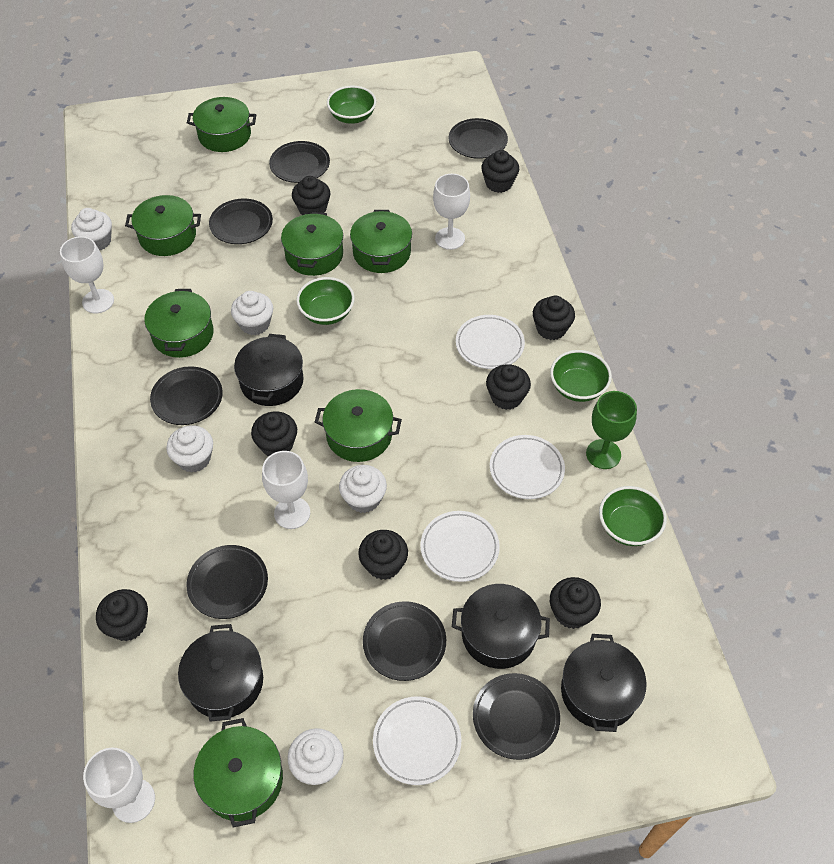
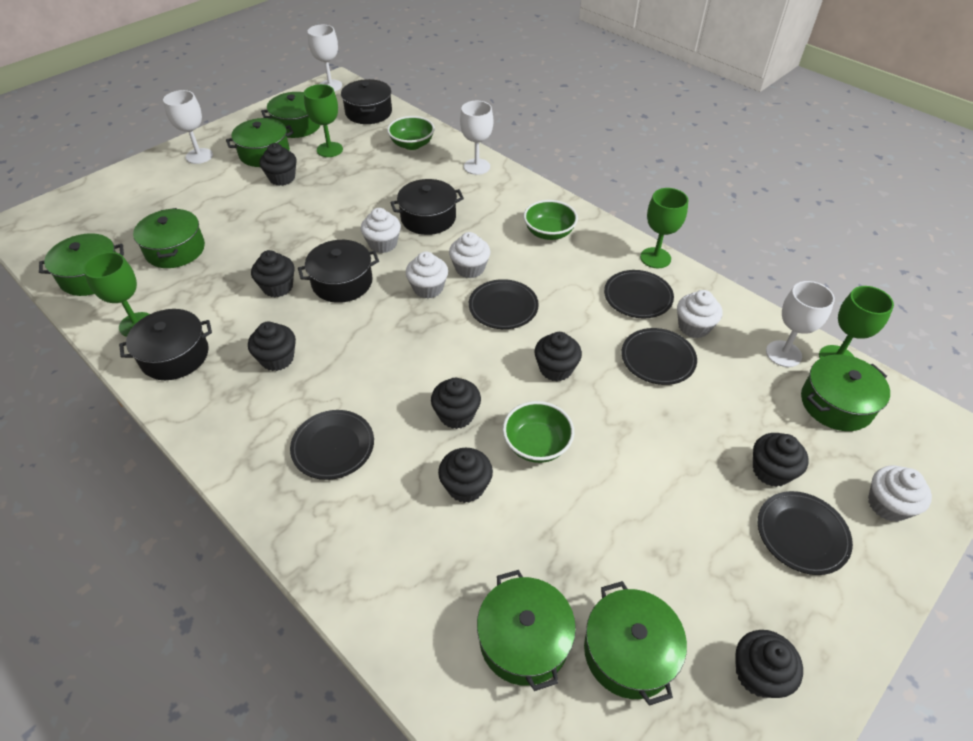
black plate: 7 -> 5
green bowl: 4 -> 3
green goblet: 1 -> 4
white plate: 4 -> 0

